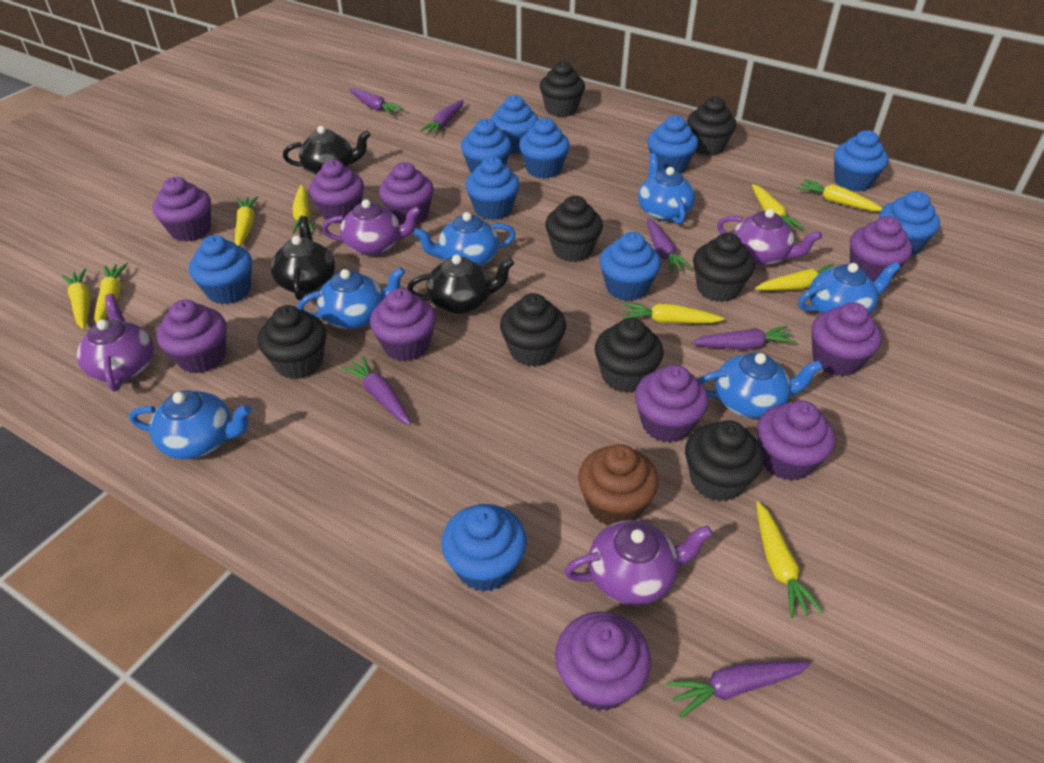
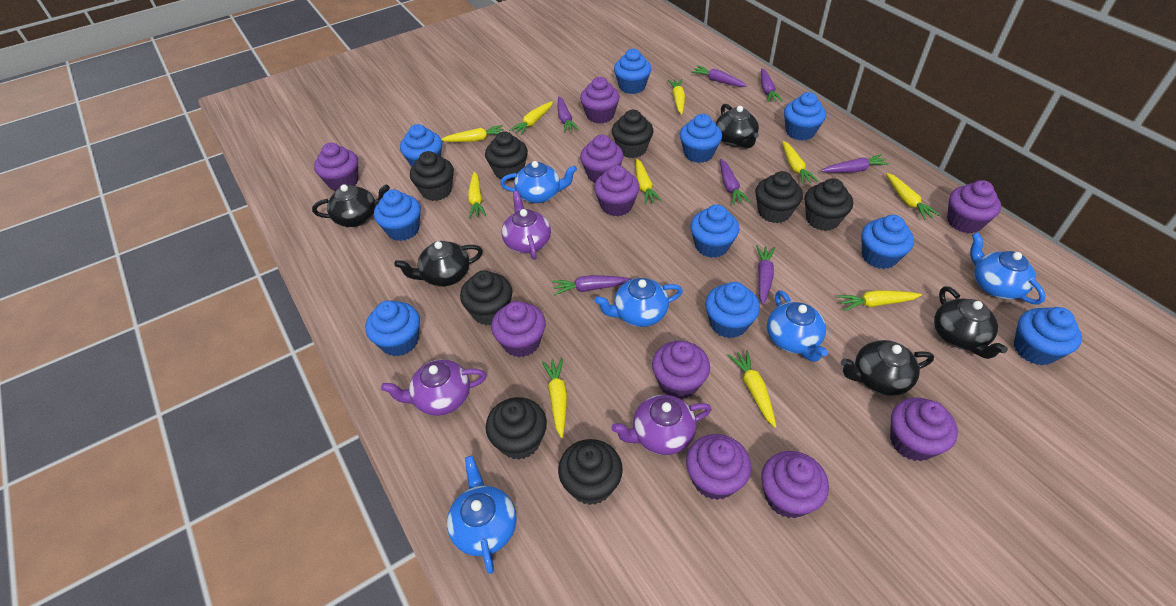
black teapot: 3 -> 5
blue teapot: 6 -> 5
brown cupcake: 1 -> 0
purple carrot: 6 -> 7
purple teapot: 4 -> 3
yellow carrot: 9 -> 10

